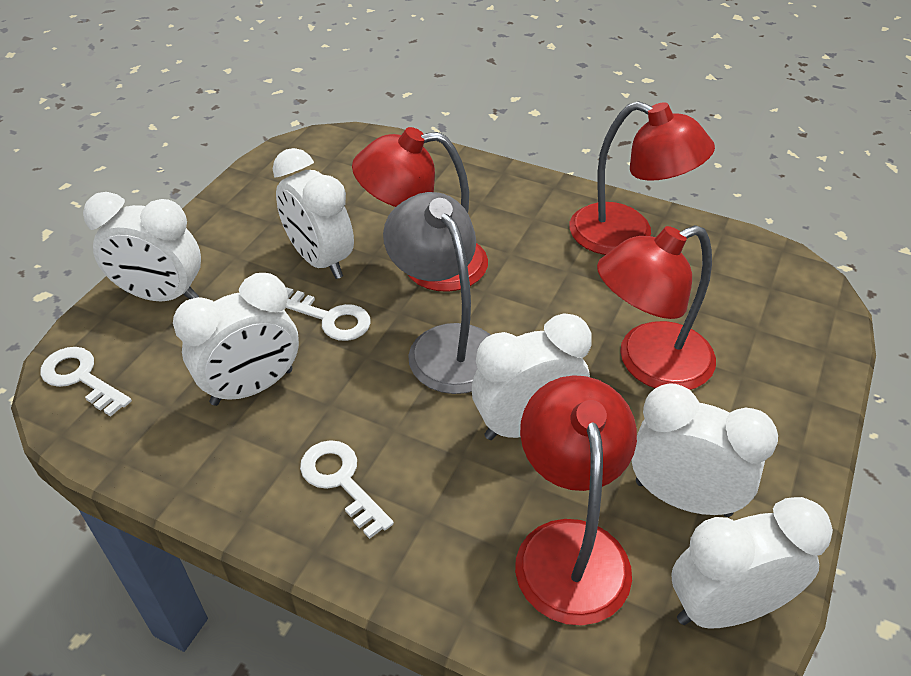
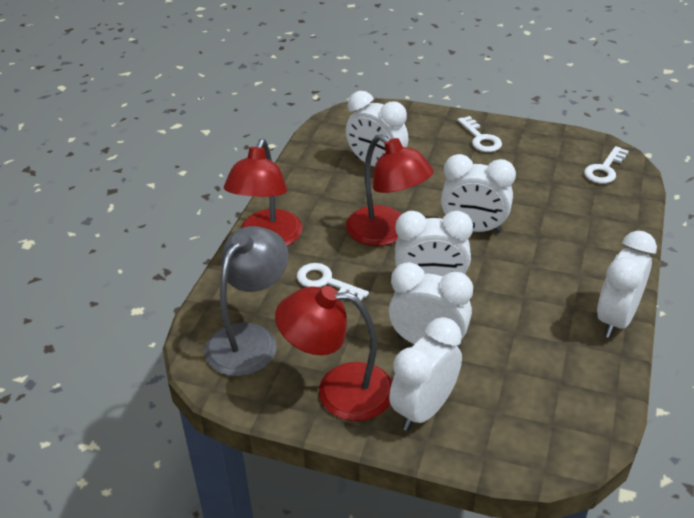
red lamp: 4 -> 3

